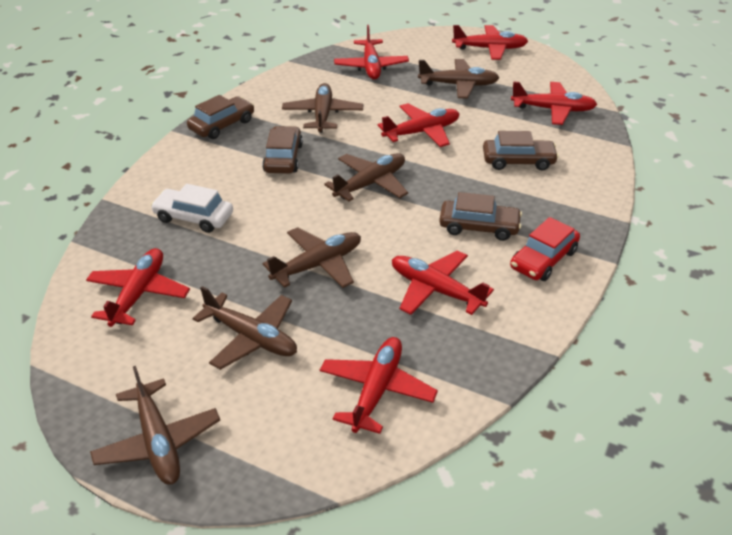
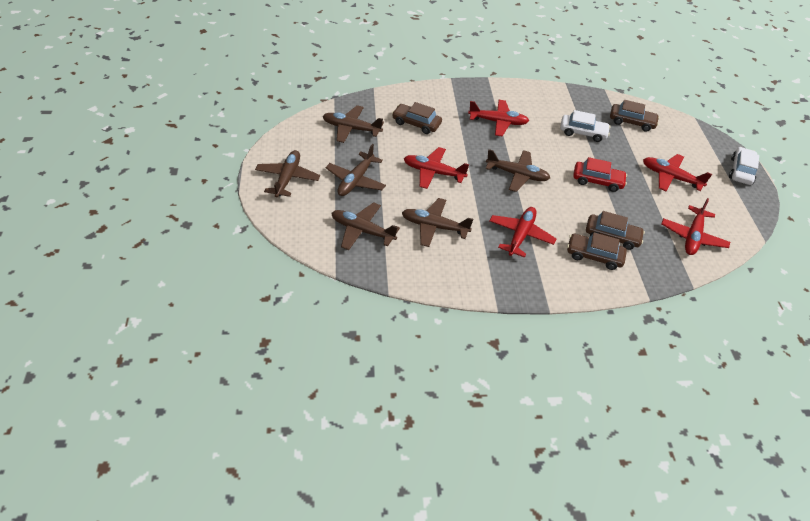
red plane: 7 -> 5
white car: 1 -> 2

